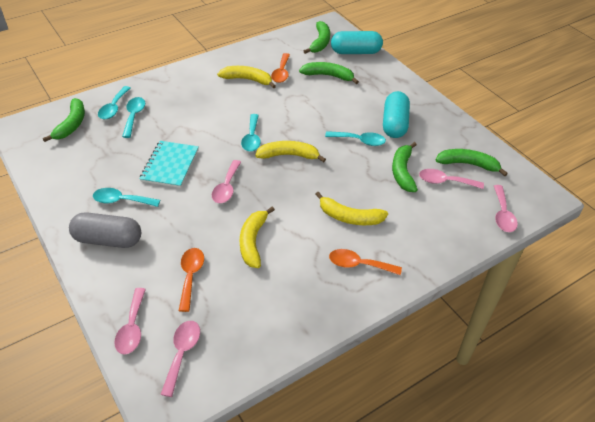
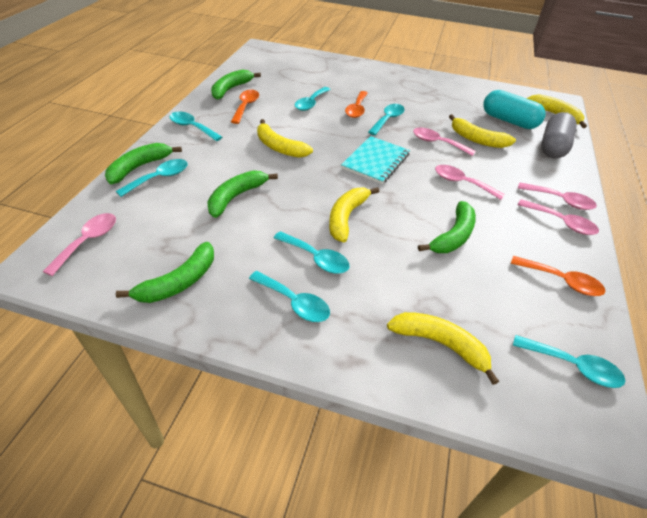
turquoise capsule: 2 -> 1
turquoise spoon: 5 -> 7
yellow banana: 4 -> 5

